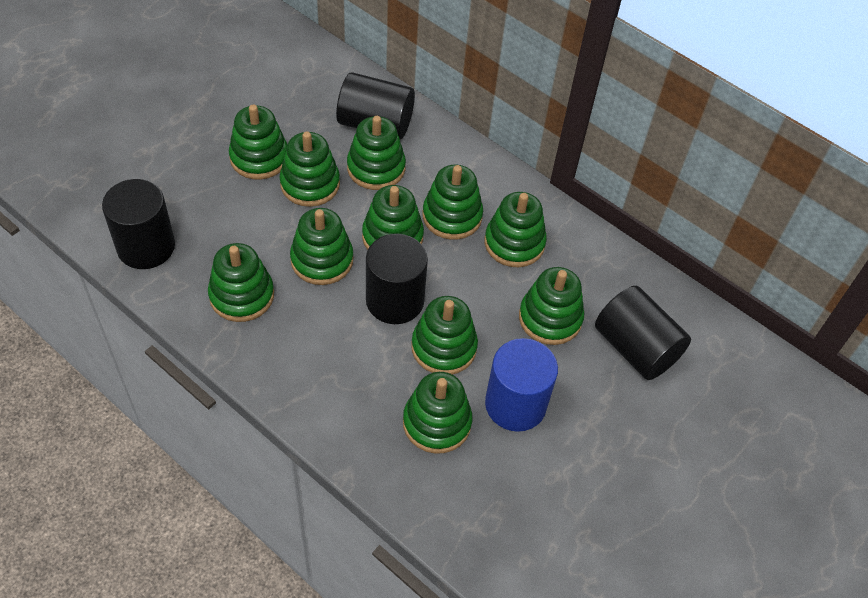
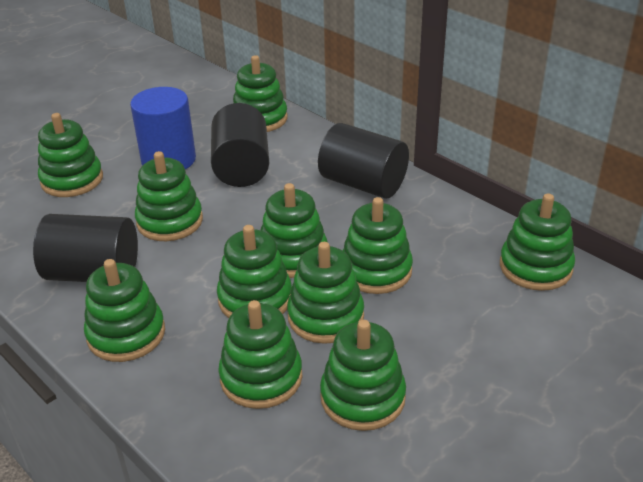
black cylinder: 4 -> 3

